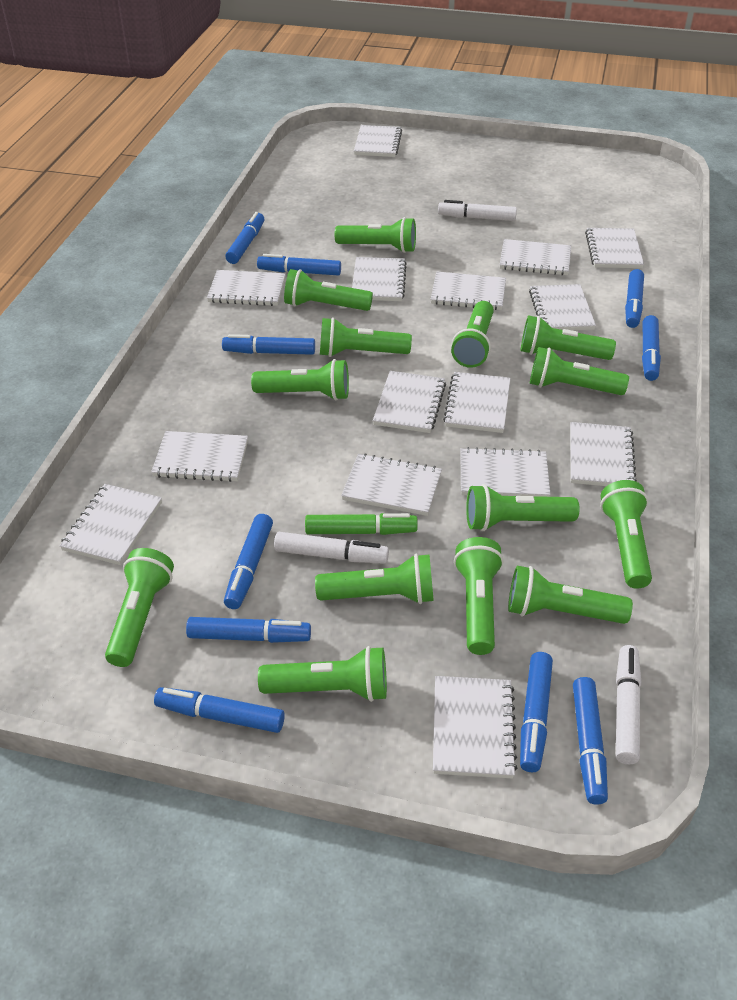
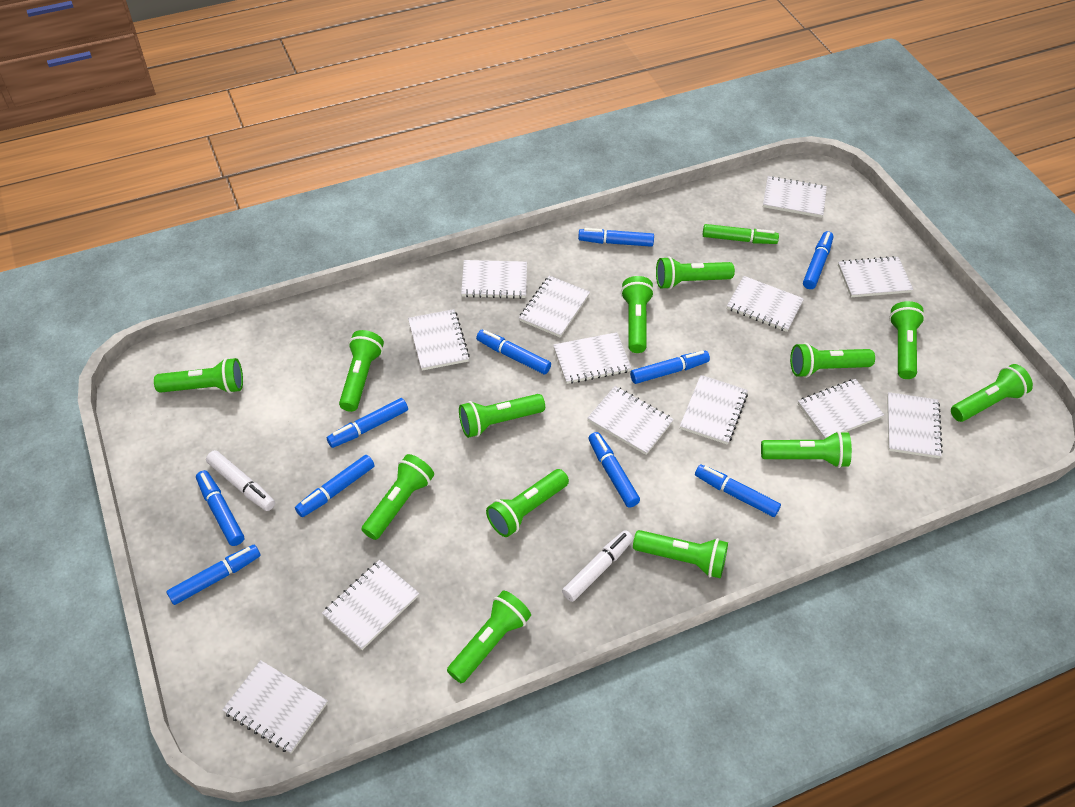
green flashlight: 14 -> 13
white marker: 3 -> 2
white notebook: 15 -> 13

